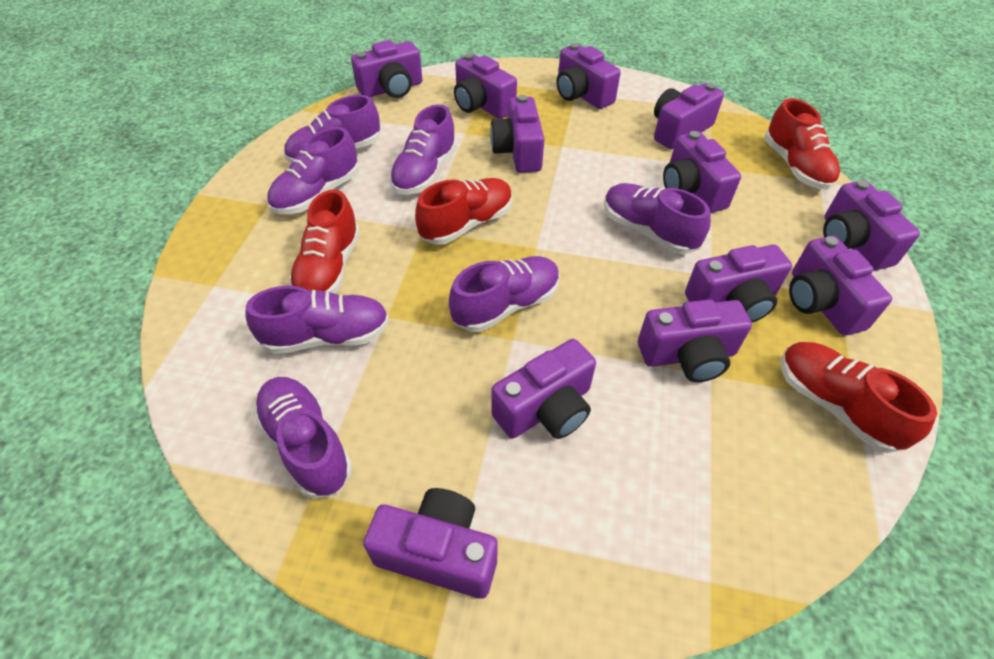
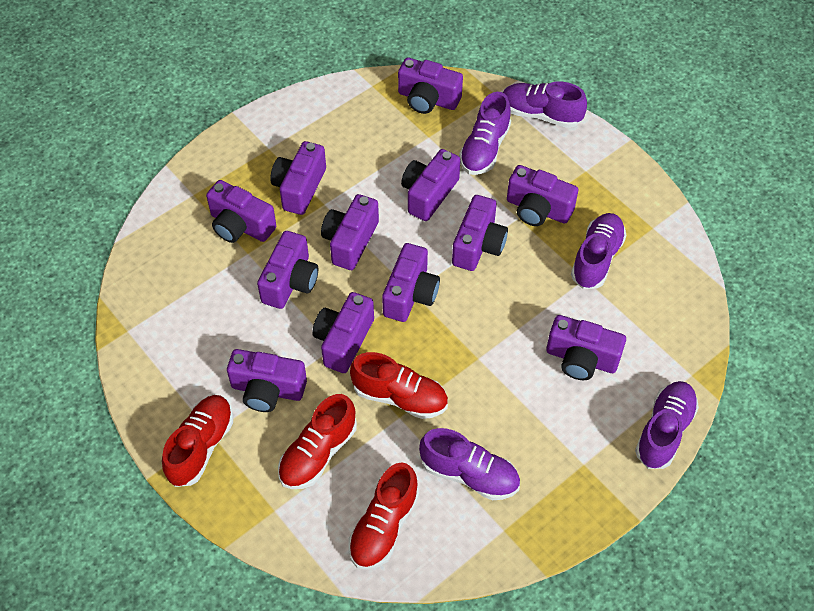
purple shoe: 7 -> 5

